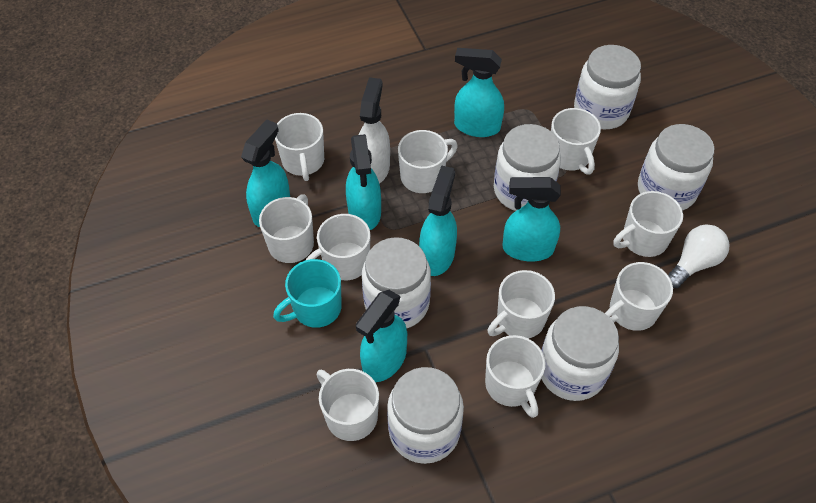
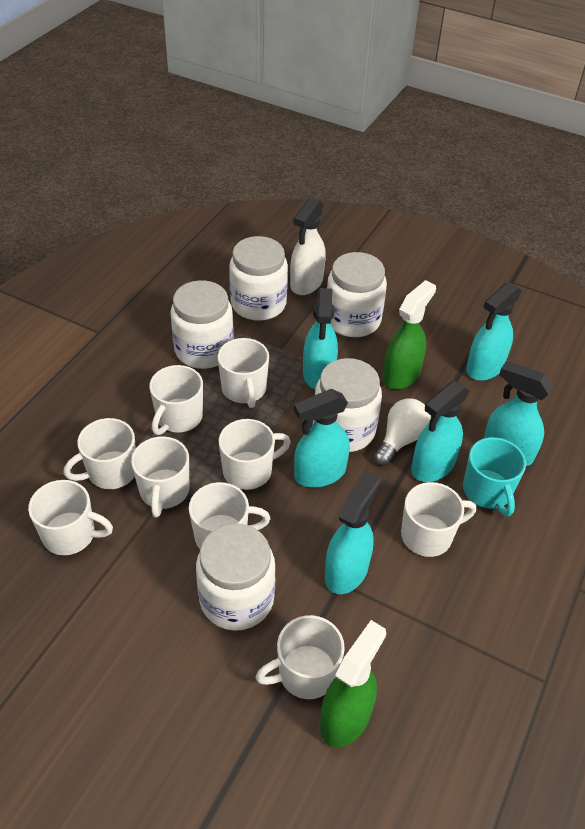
green spray bottle: 0 -> 2
white jar: 6 -> 5
white mug: 10 -> 9

